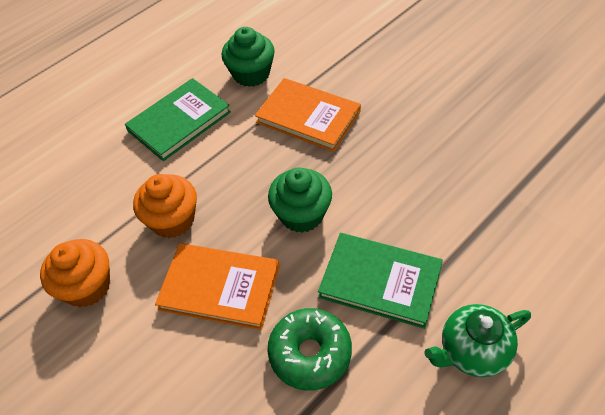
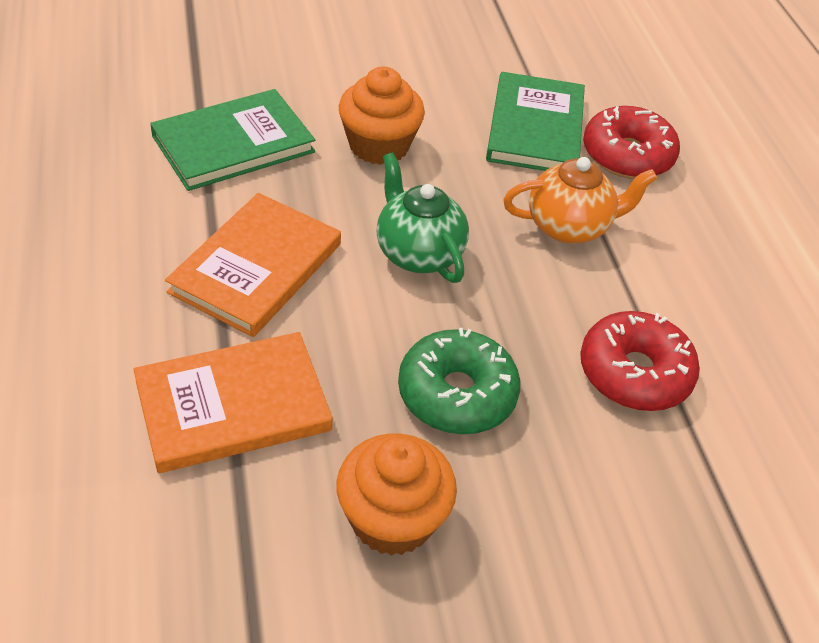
green cupcake: 2 -> 0
orange teapot: 0 -> 1
red donut: 0 -> 2

